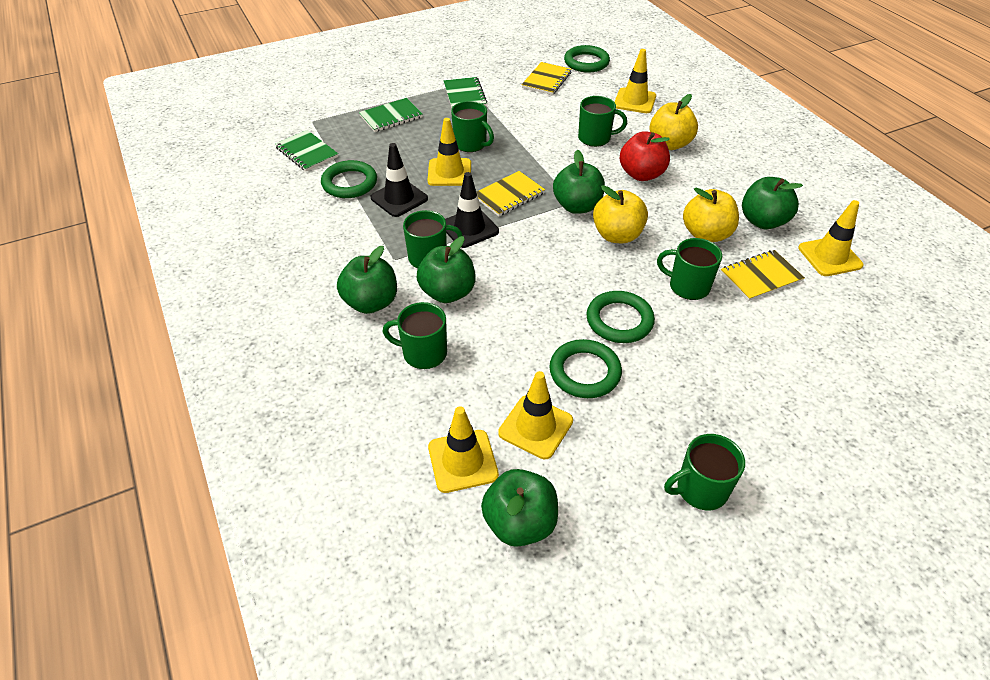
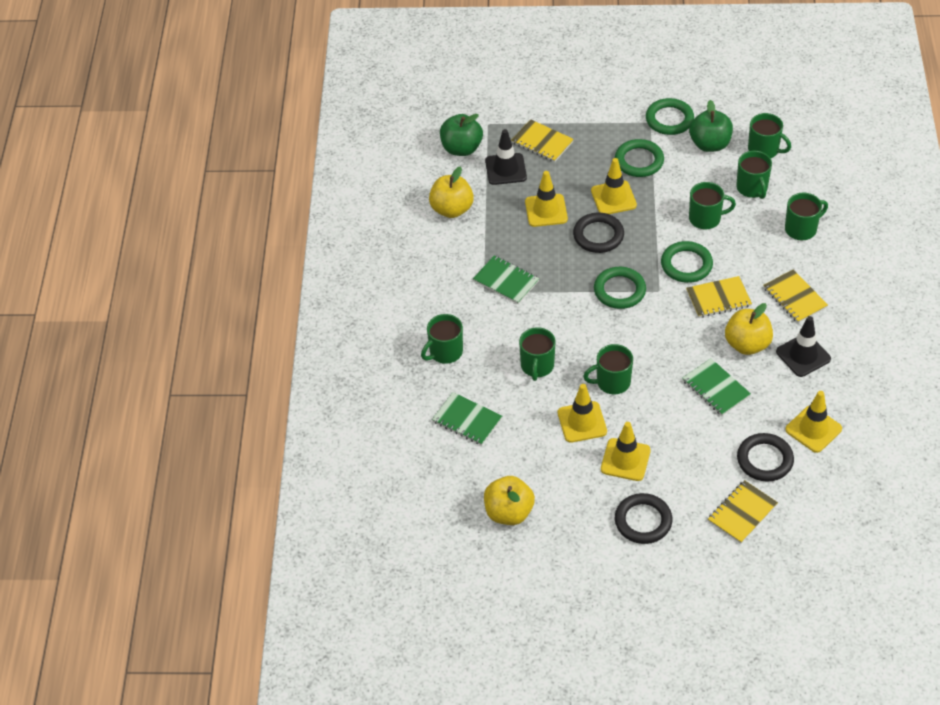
black ring: 0 -> 3
green apple: 5 -> 2
green mug: 6 -> 7
red apple: 1 -> 0
yellow notebook: 3 -> 4

